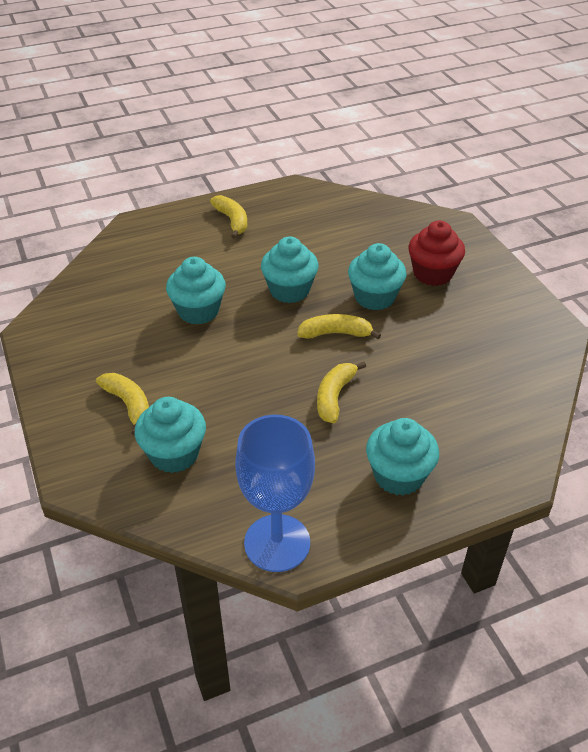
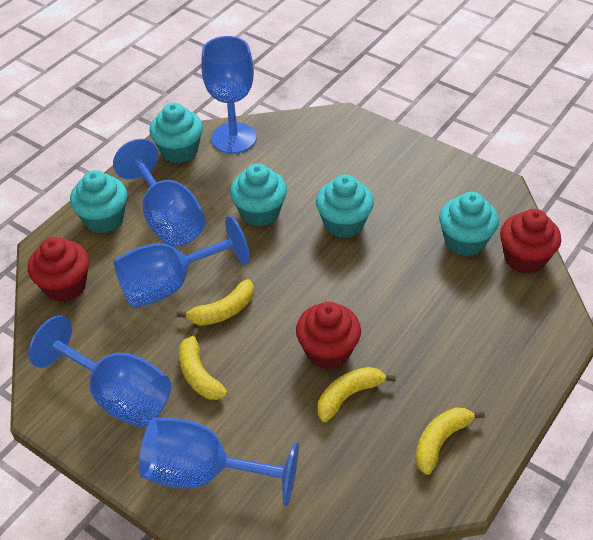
blue goblet: 1 -> 5
red cupcake: 1 -> 3

